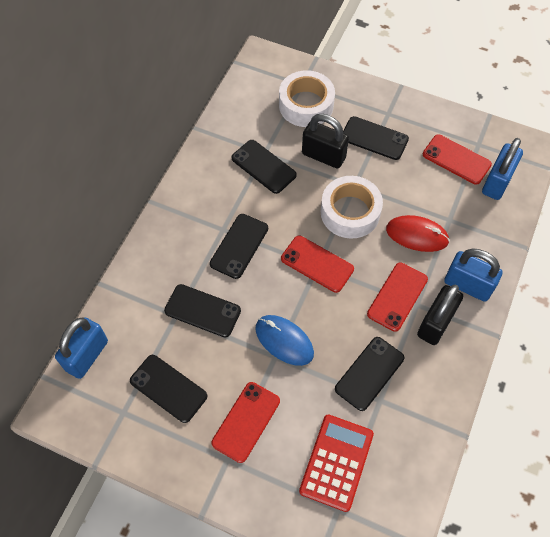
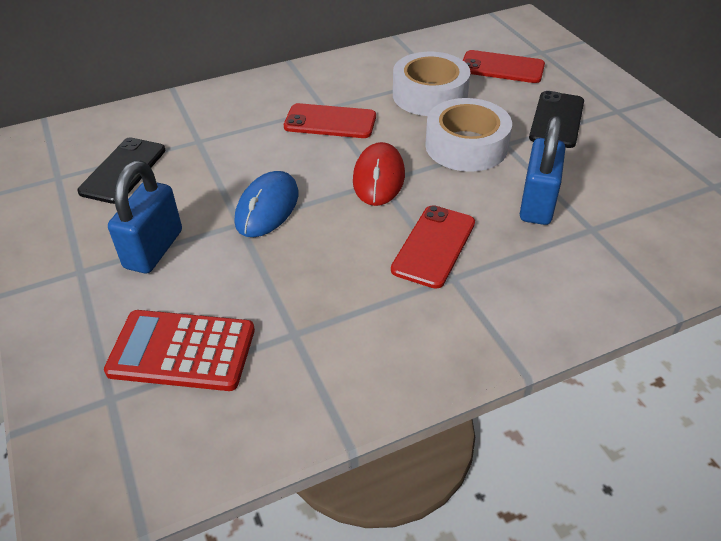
black padlock: 2 -> 0
black phone: 6 -> 2
blue padlock: 3 -> 2
red phone: 4 -> 3

